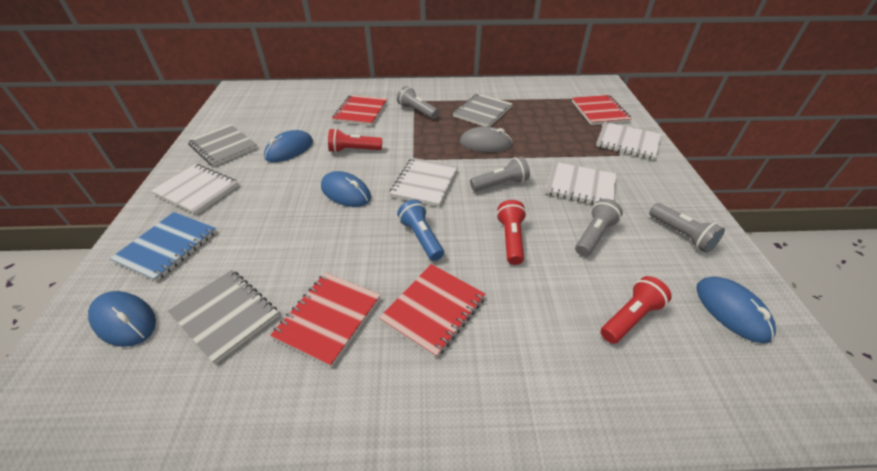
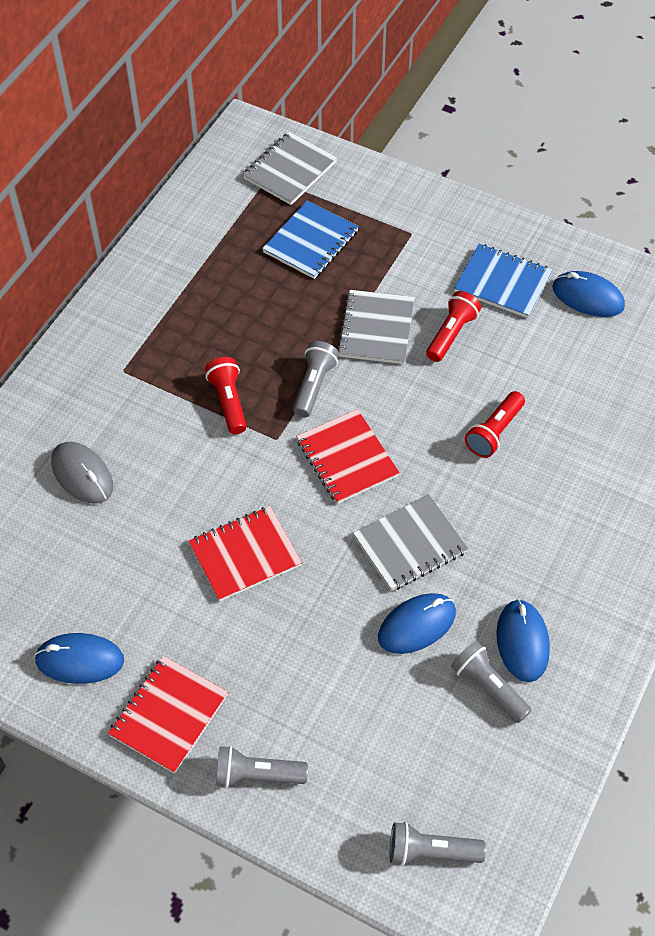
blue flashlight: 1 -> 0
blue notebook: 1 -> 2
red notebook: 4 -> 3
white notebook: 4 -> 0

